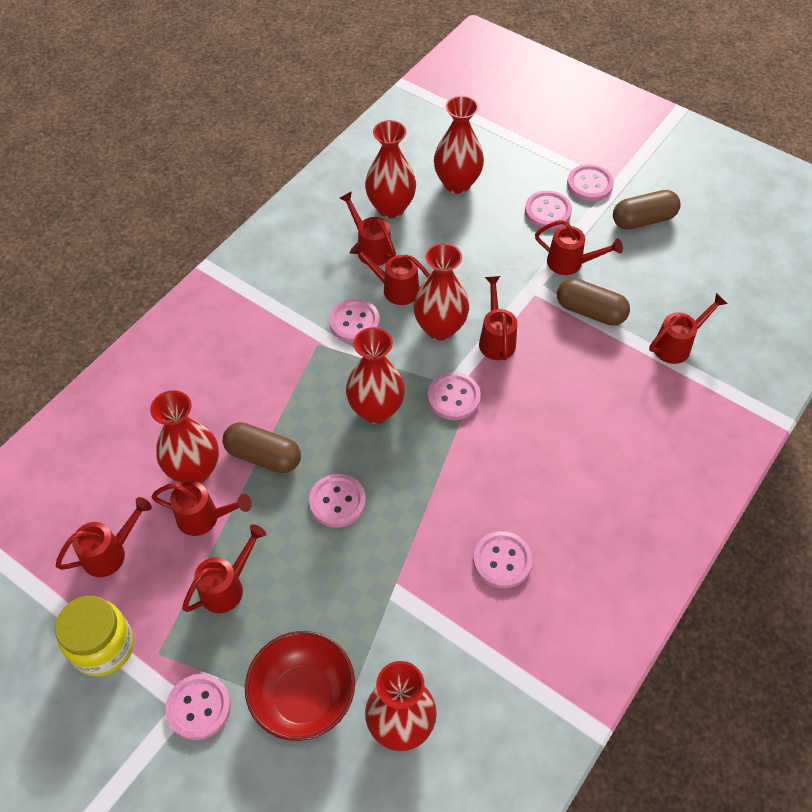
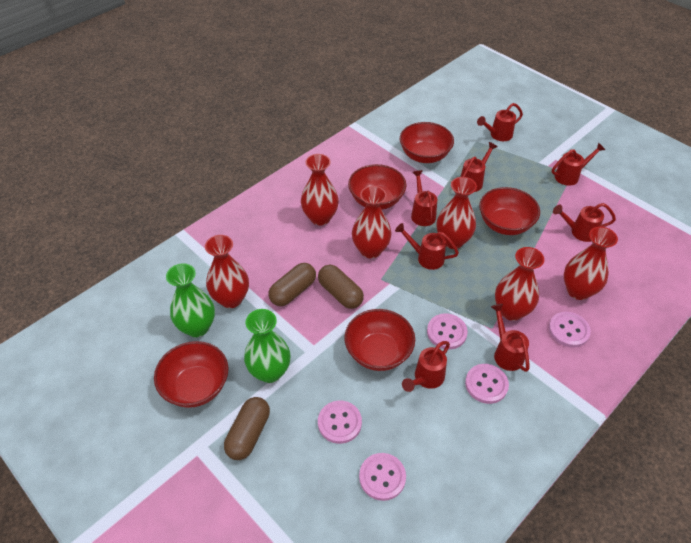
green vase: 0 -> 2
pink button: 7 -> 5
red bowl: 1 -> 5
yellow jar: 1 -> 0

